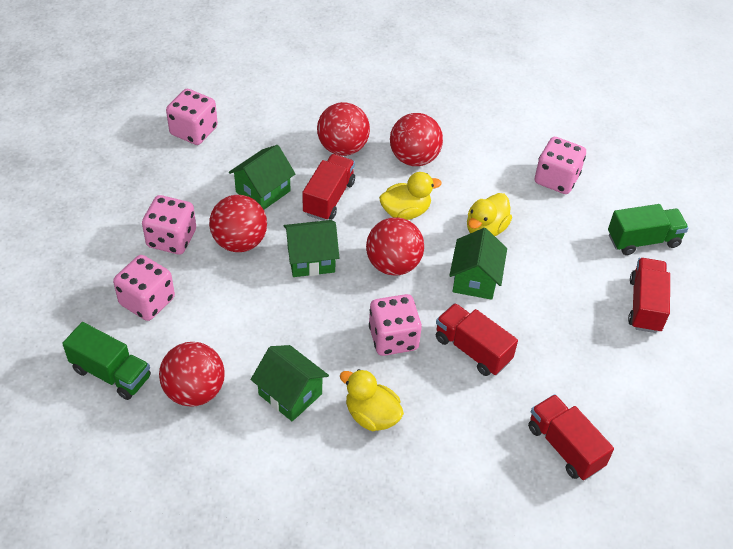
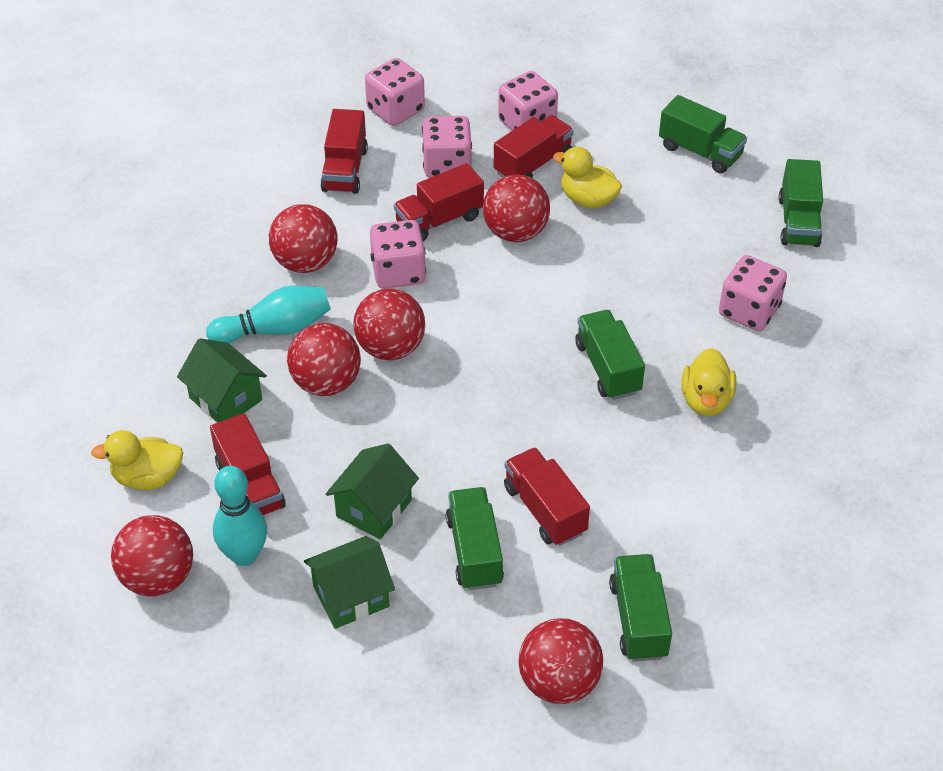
green house: 4 -> 3
green truck: 2 -> 5
red ball: 5 -> 6
red truck: 4 -> 5
turquoise bowling pin: 0 -> 2

